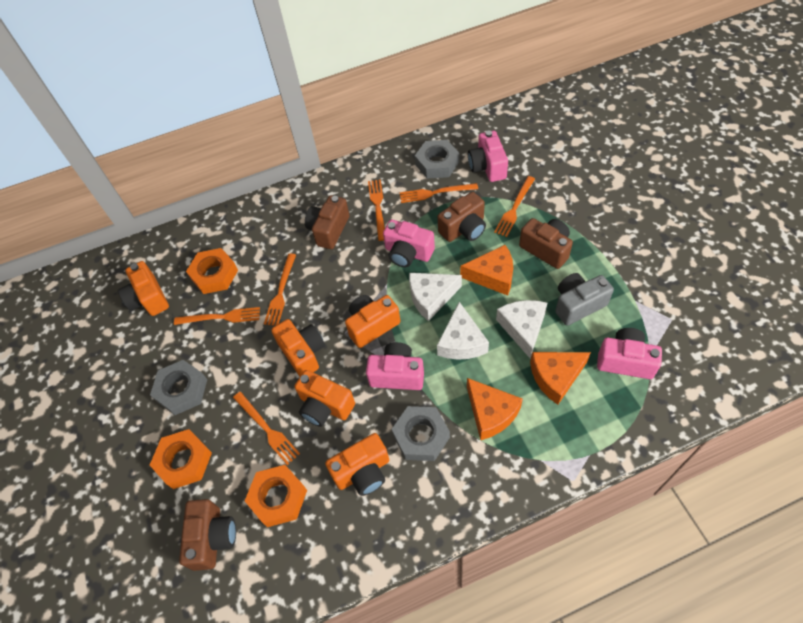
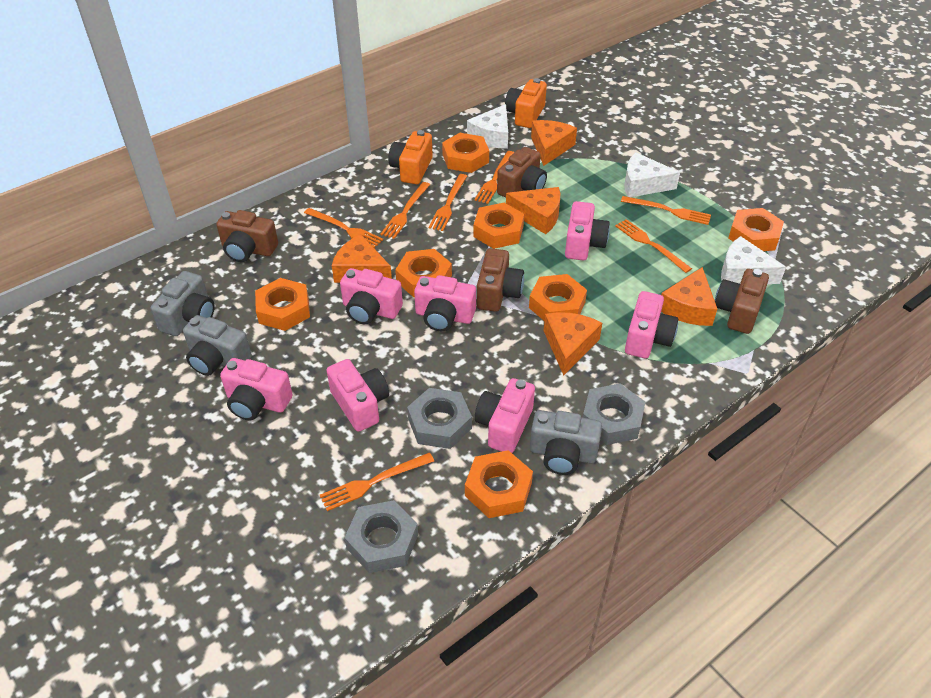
grey camera: 1 -> 3
orange camera: 5 -> 2
orange cheese: 3 -> 5
orange fork: 6 -> 7
orange nut: 3 -> 7
pink camera: 4 -> 7

